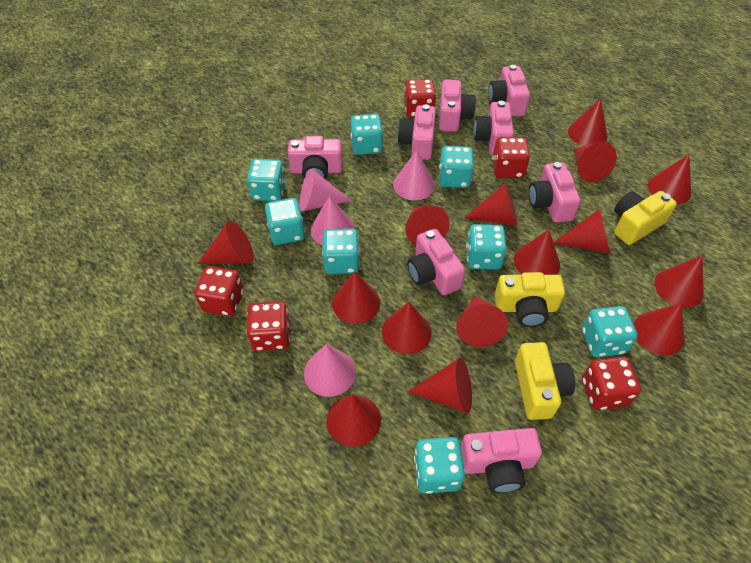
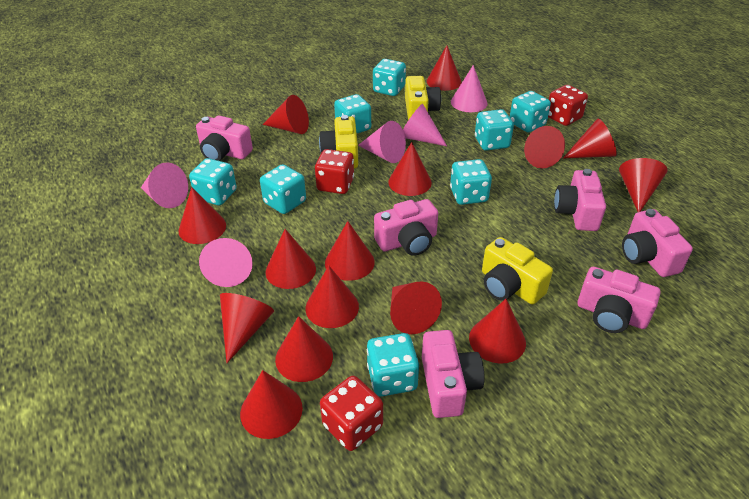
pink camera: 8 -> 6
pink cone: 4 -> 5
red dice: 5 -> 3

